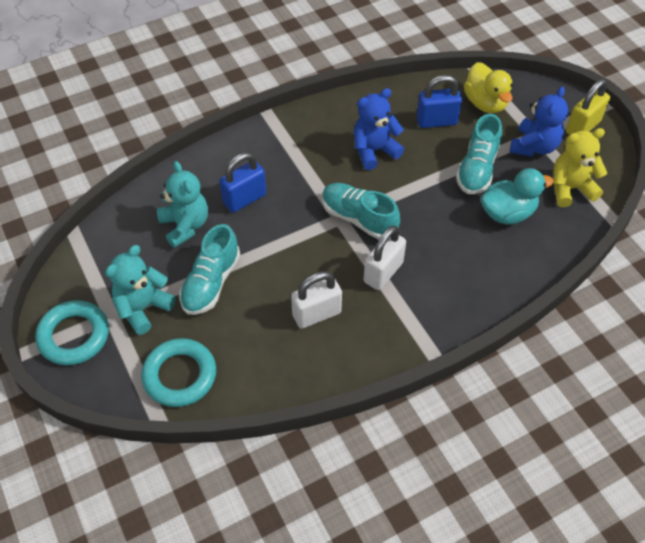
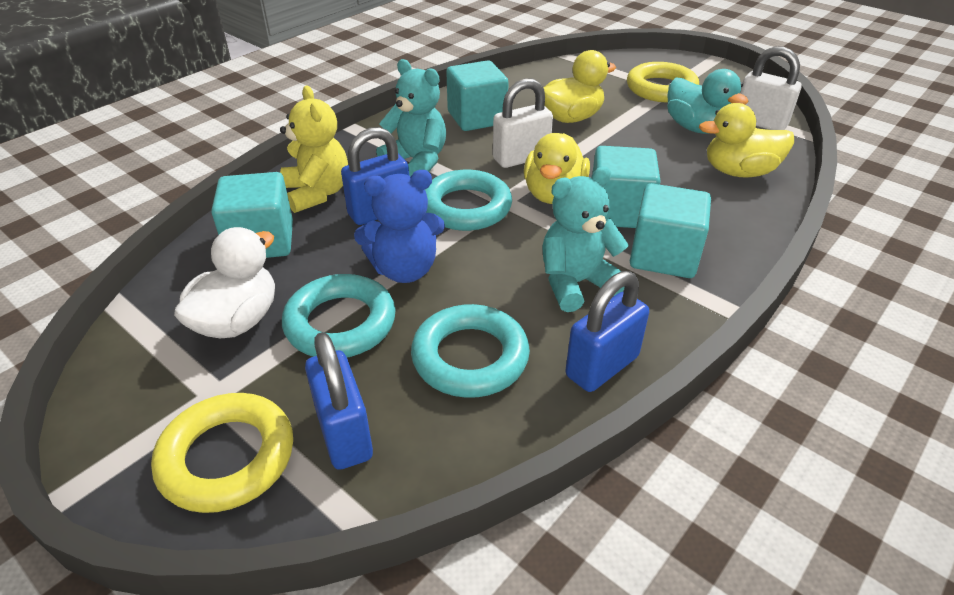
blue padlock: 2 -> 3
blue teddy bear: 2 -> 1
turquoise cube: 0 -> 4
turquoise ring: 2 -> 3
turquoise shoe: 3 -> 0
white duck: 0 -> 1
yellow duck: 1 -> 3
yellow padlock: 1 -> 0
yellow ring: 0 -> 2

